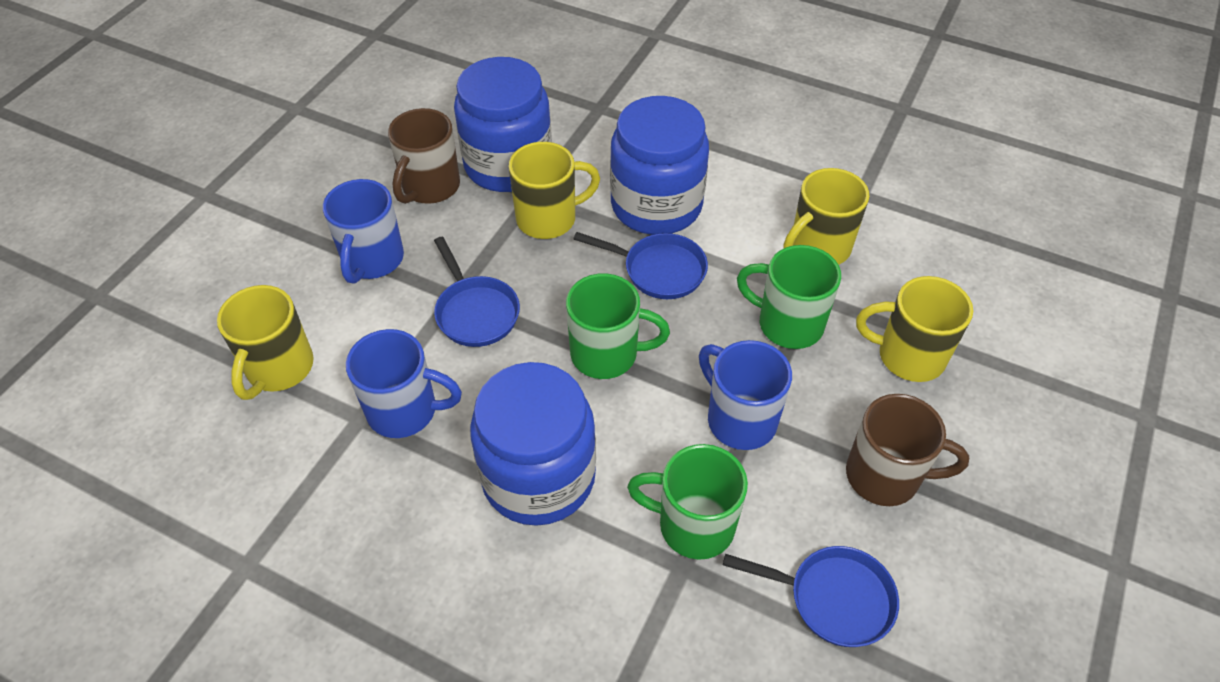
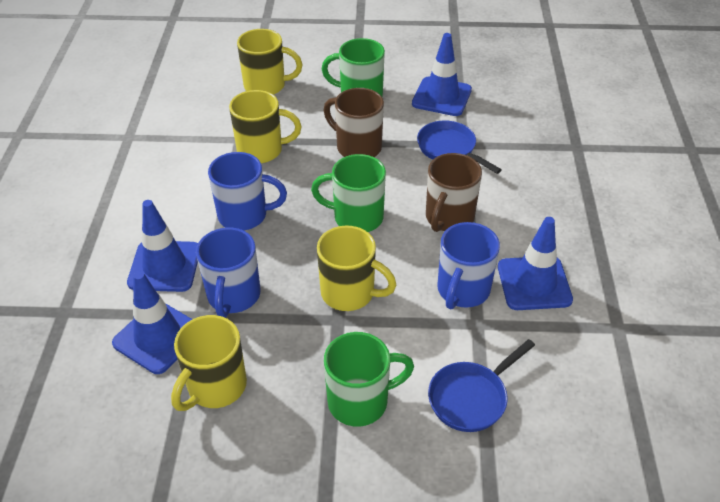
blue jar: 3 -> 0
blue pan: 3 -> 2
blue traffic cone: 0 -> 4

